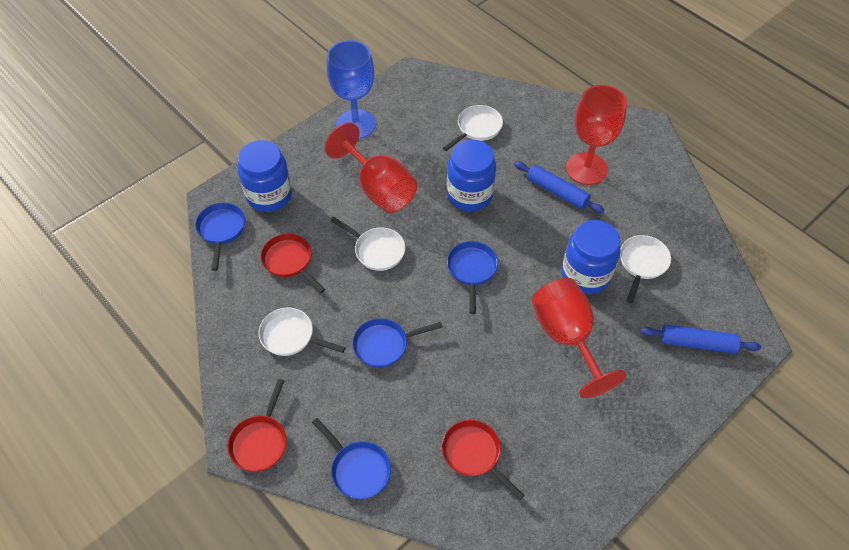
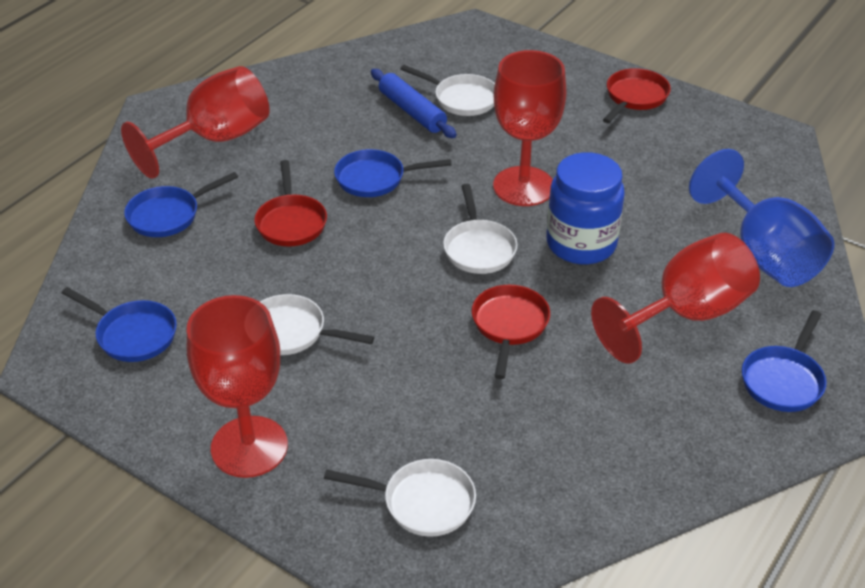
blue jar: 3 -> 1
blue rolling pin: 2 -> 1
red goblet: 3 -> 4

